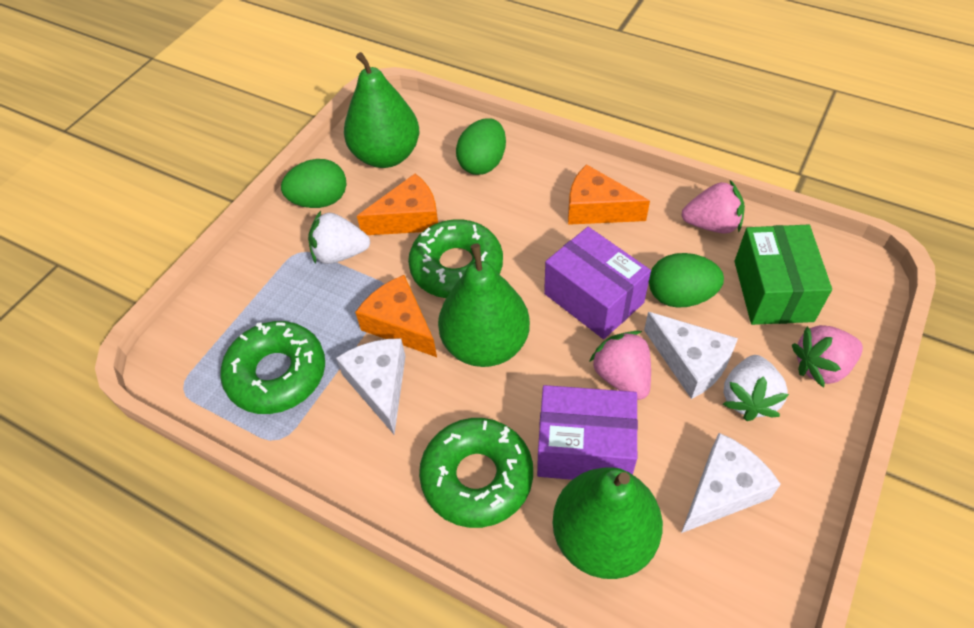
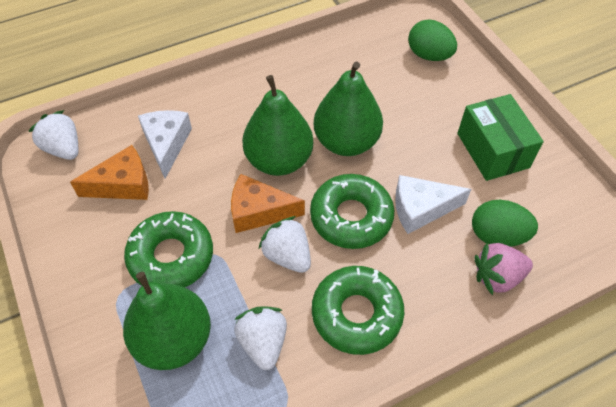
green egg: 3 -> 2
orange cheese: 3 -> 2
pink strawberry: 3 -> 1
purple box: 2 -> 0
white cheese: 3 -> 2
white strawberry: 2 -> 3

